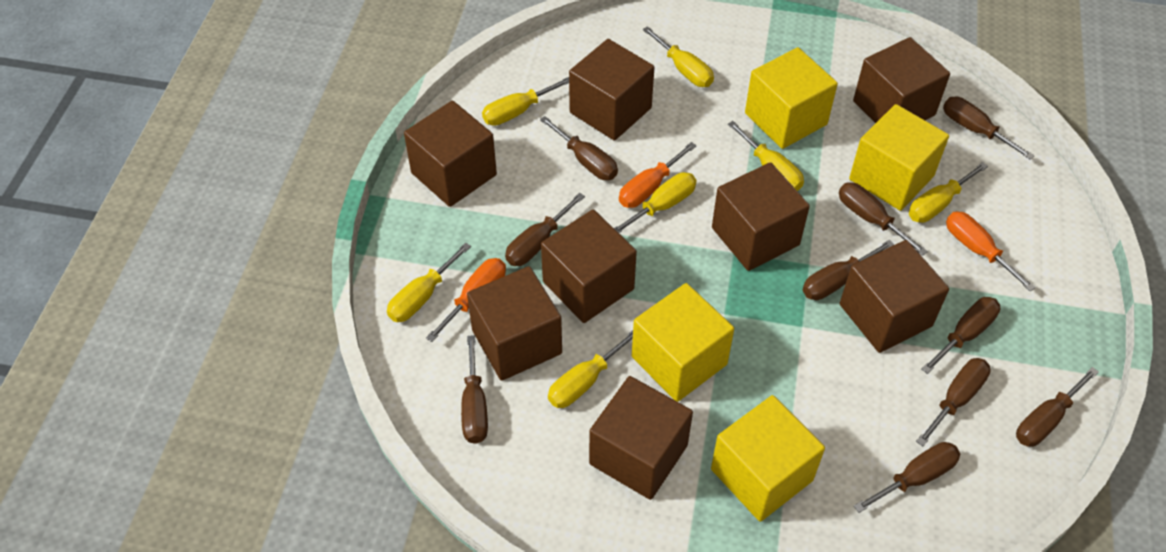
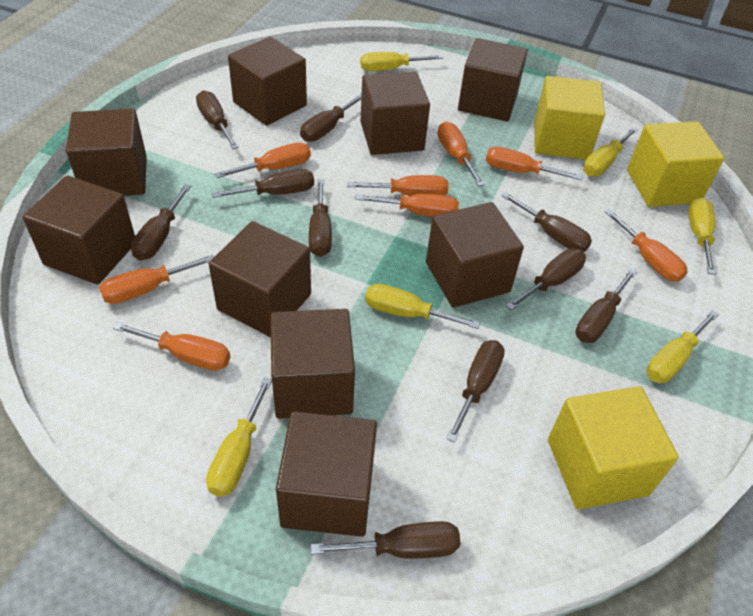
brown cube: 8 -> 9
orange screwdriver: 3 -> 8
yellow cube: 4 -> 3
yellow screwdriver: 7 -> 6

